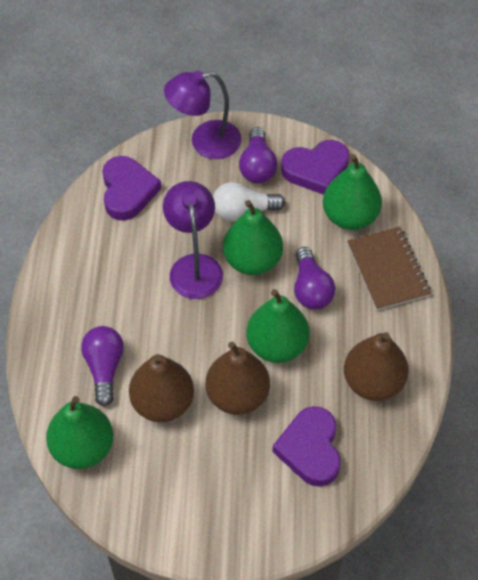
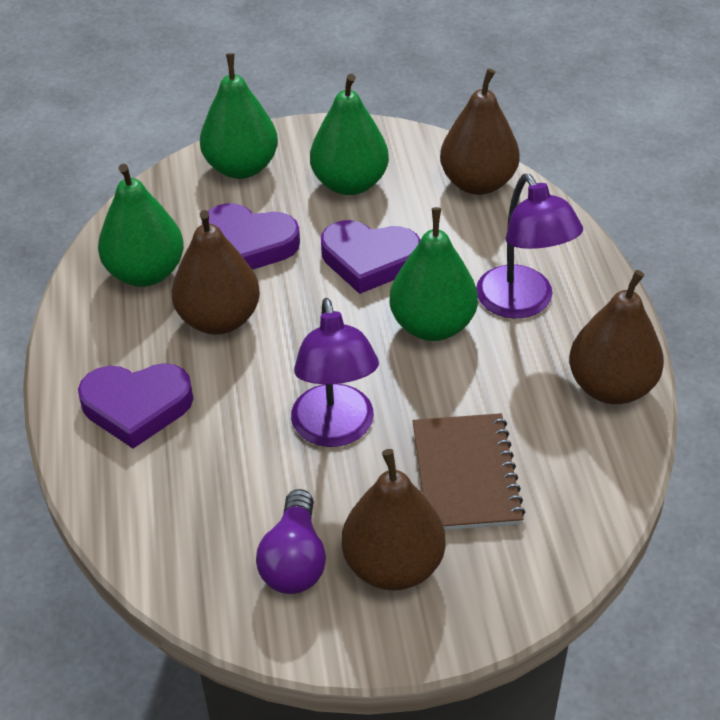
brown pear: 3 -> 4
purple light bulb: 3 -> 1
white light bulb: 1 -> 0

